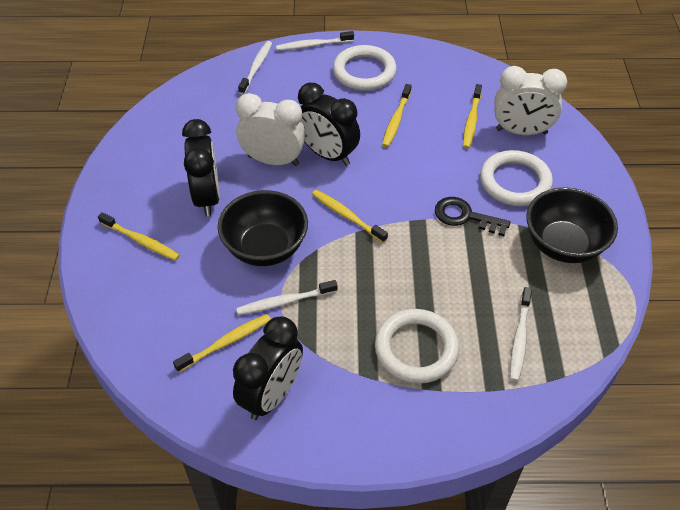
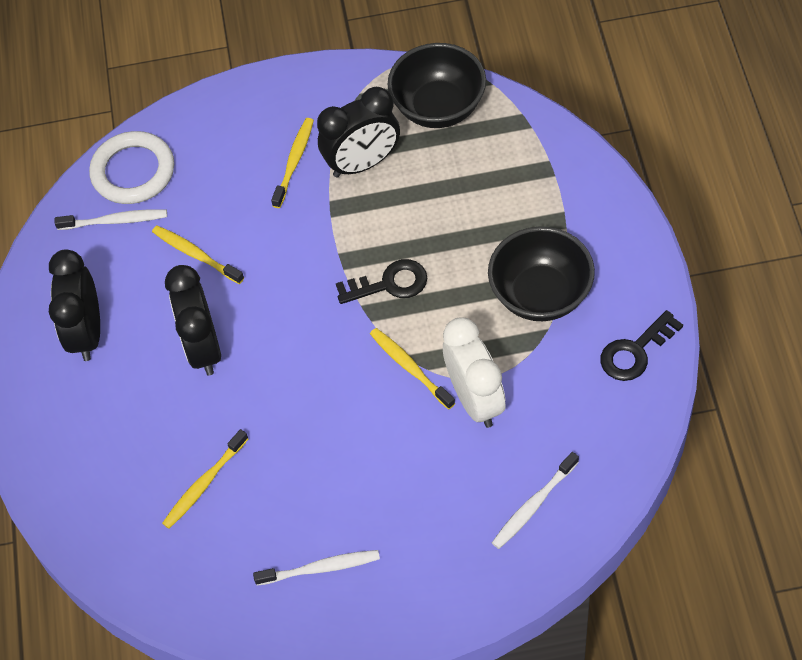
black key: 1 -> 2
white clock: 2 -> 1
white ring: 3 -> 1
white toothbrush: 4 -> 3
yellow toothbrush: 5 -> 4

